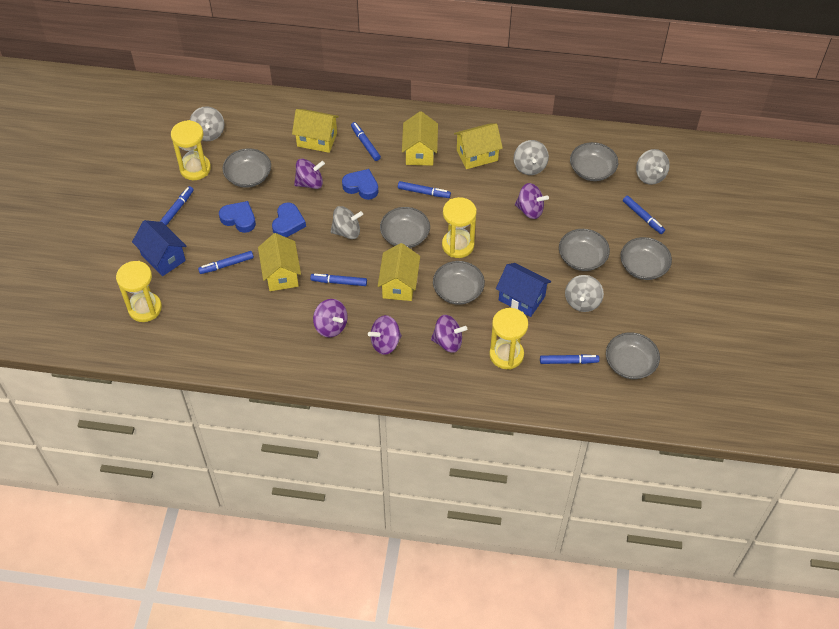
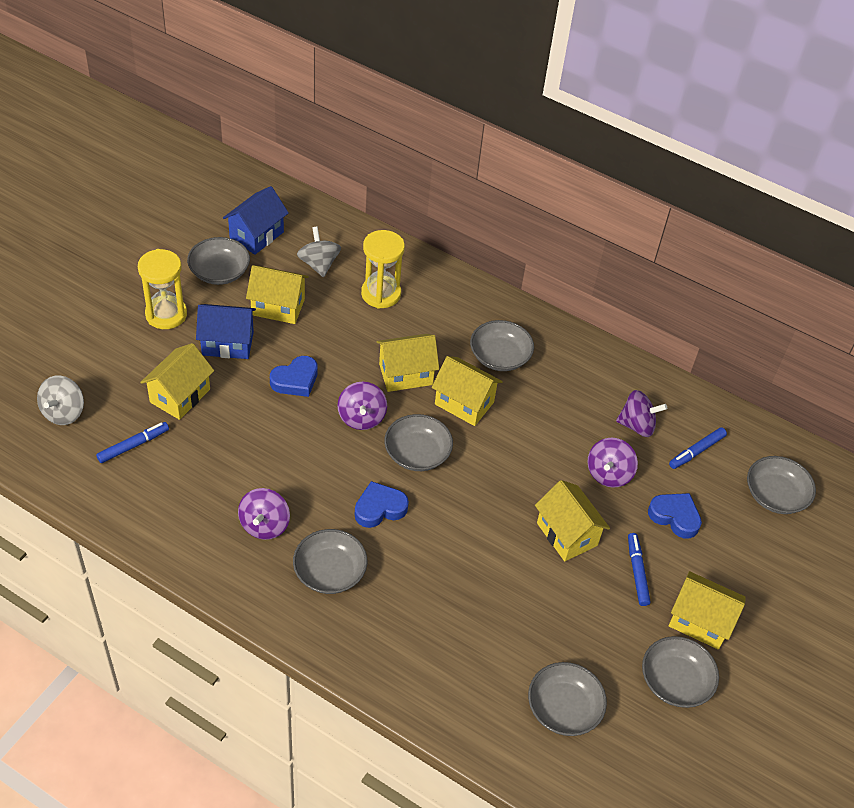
blue marker: 7 -> 3
grey spinning top: 5 -> 2
purple spinning top: 5 -> 4
yellow hourglass: 4 -> 2
yellow house: 5 -> 6

